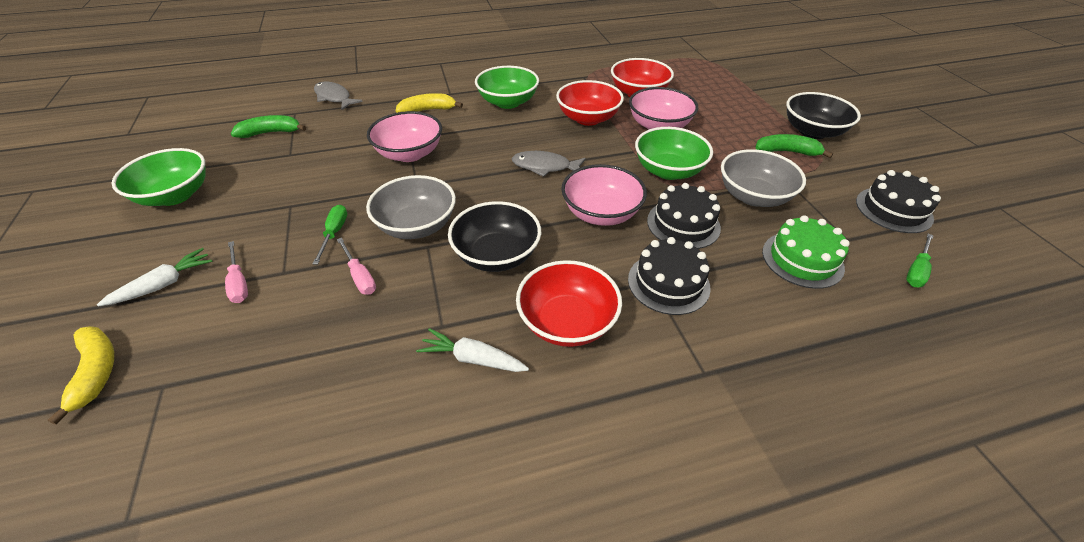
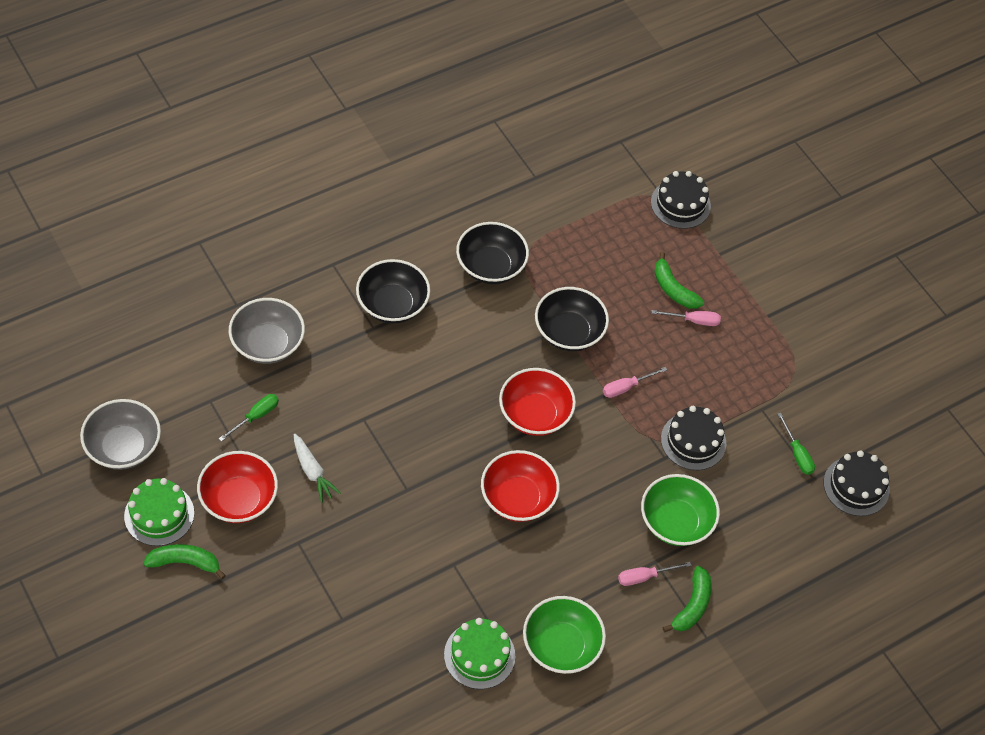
black bowl: 2 -> 3
green banana: 2 -> 3
green bowl: 3 -> 2
green cake: 1 -> 2
grey fish: 2 -> 0
pink bowl: 3 -> 0
pink screwdriver: 2 -> 3
white carrot: 2 -> 1
yellow banana: 2 -> 0

